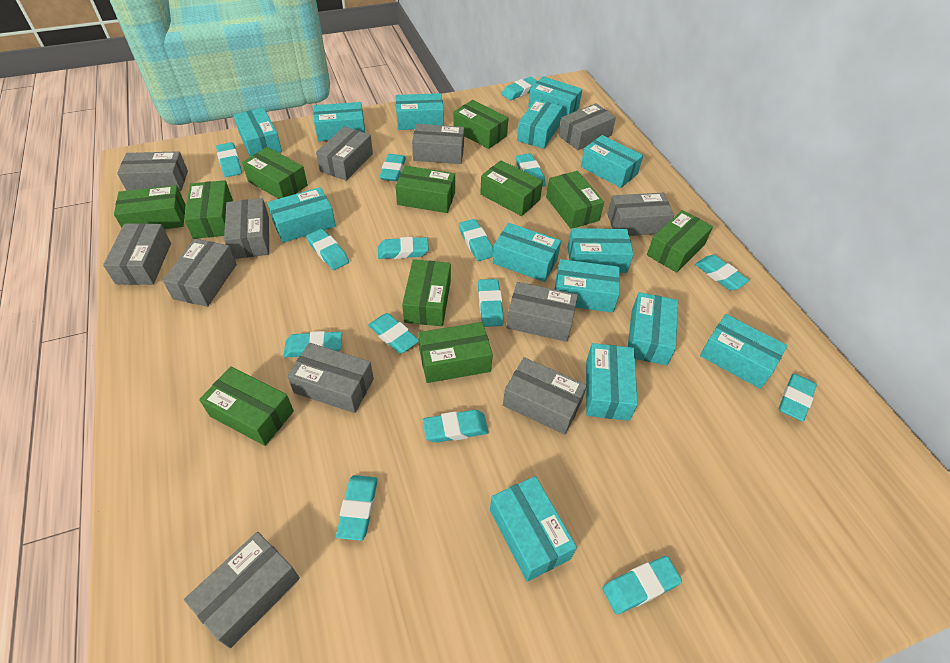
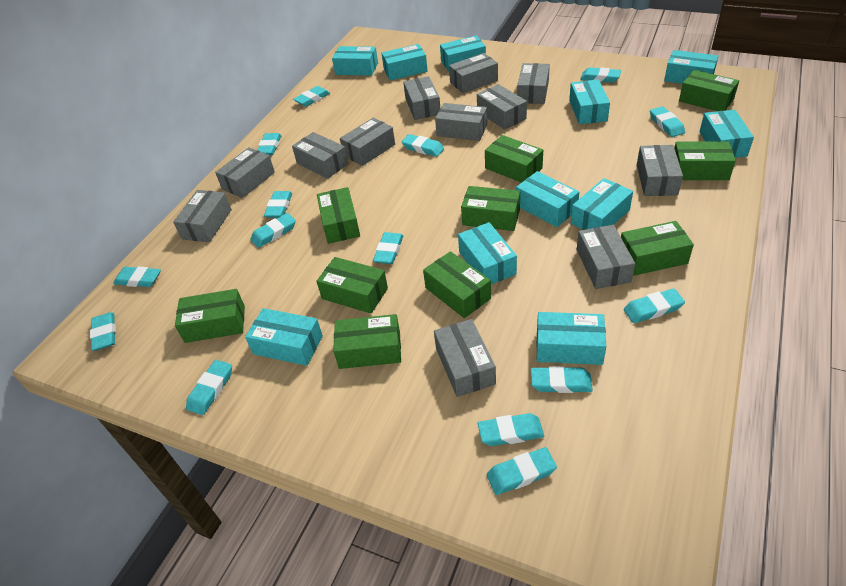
green box: 11 -> 10
turquoise box: 14 -> 11

